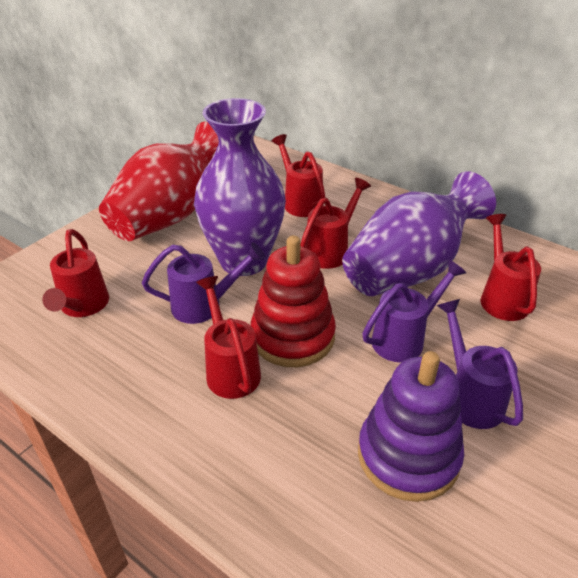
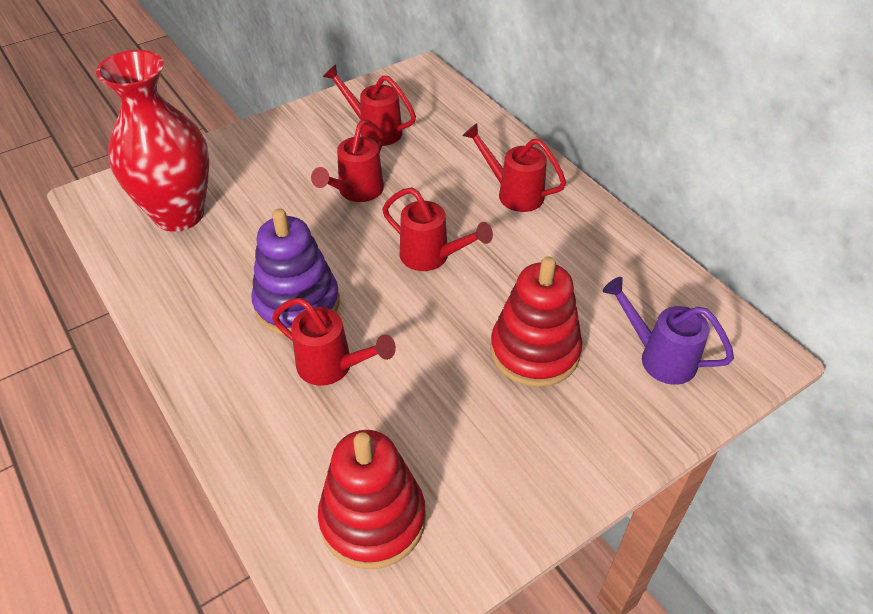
purple vase: 2 -> 0
purple watering can: 3 -> 1
red stacking toy: 1 -> 2

